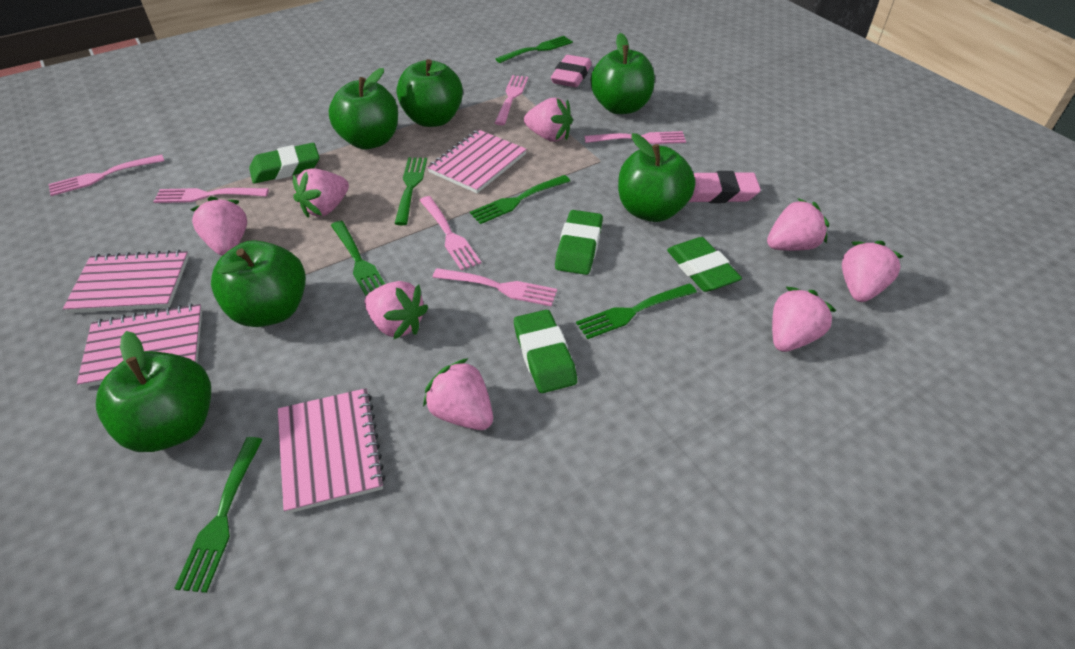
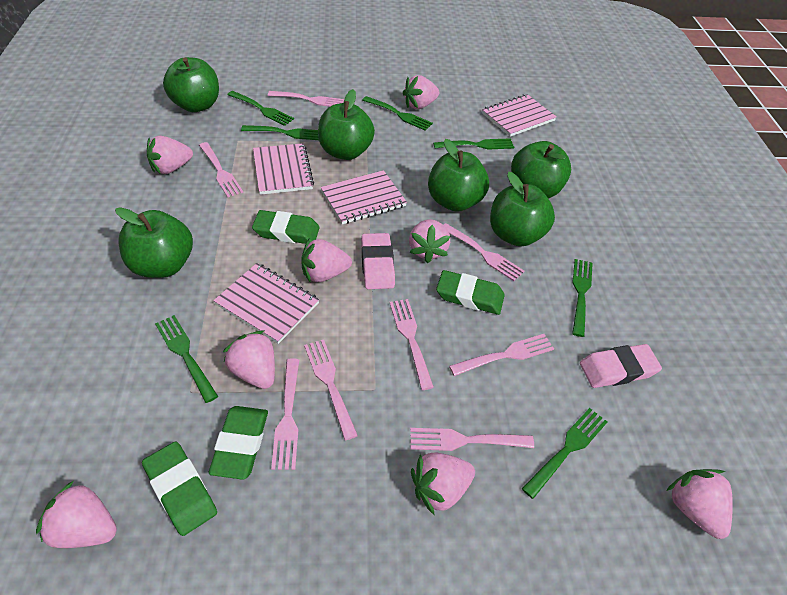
green fork: 6 -> 7
pink fork: 6 -> 8

